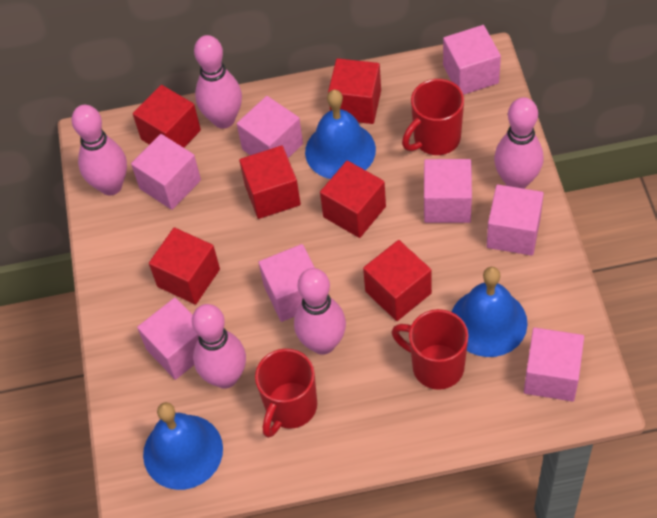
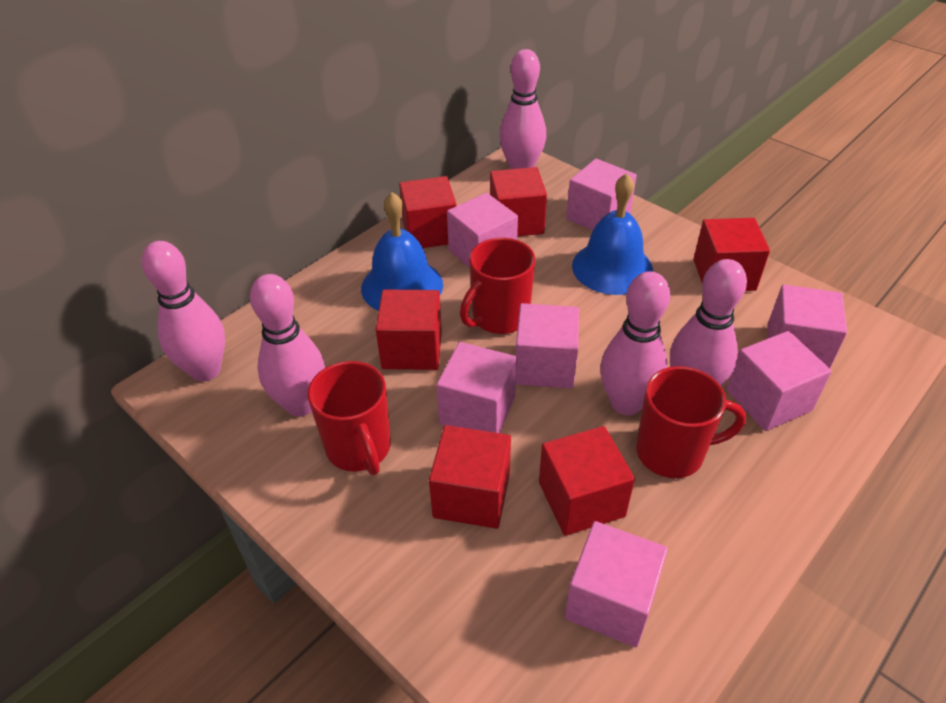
blue bell: 3 -> 2
pink cube: 8 -> 7

